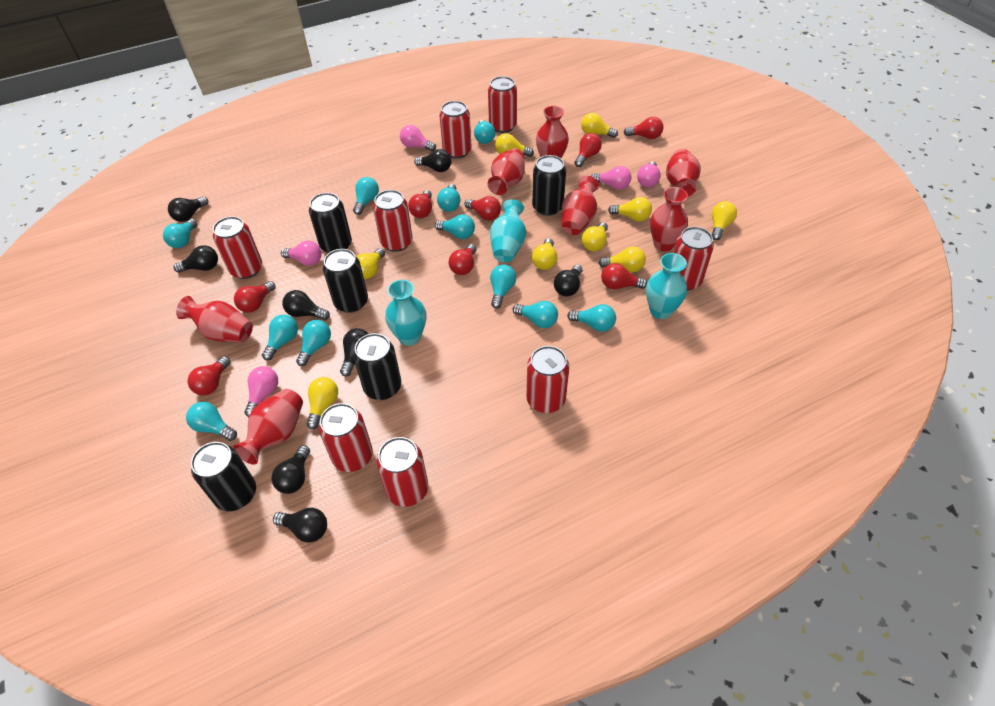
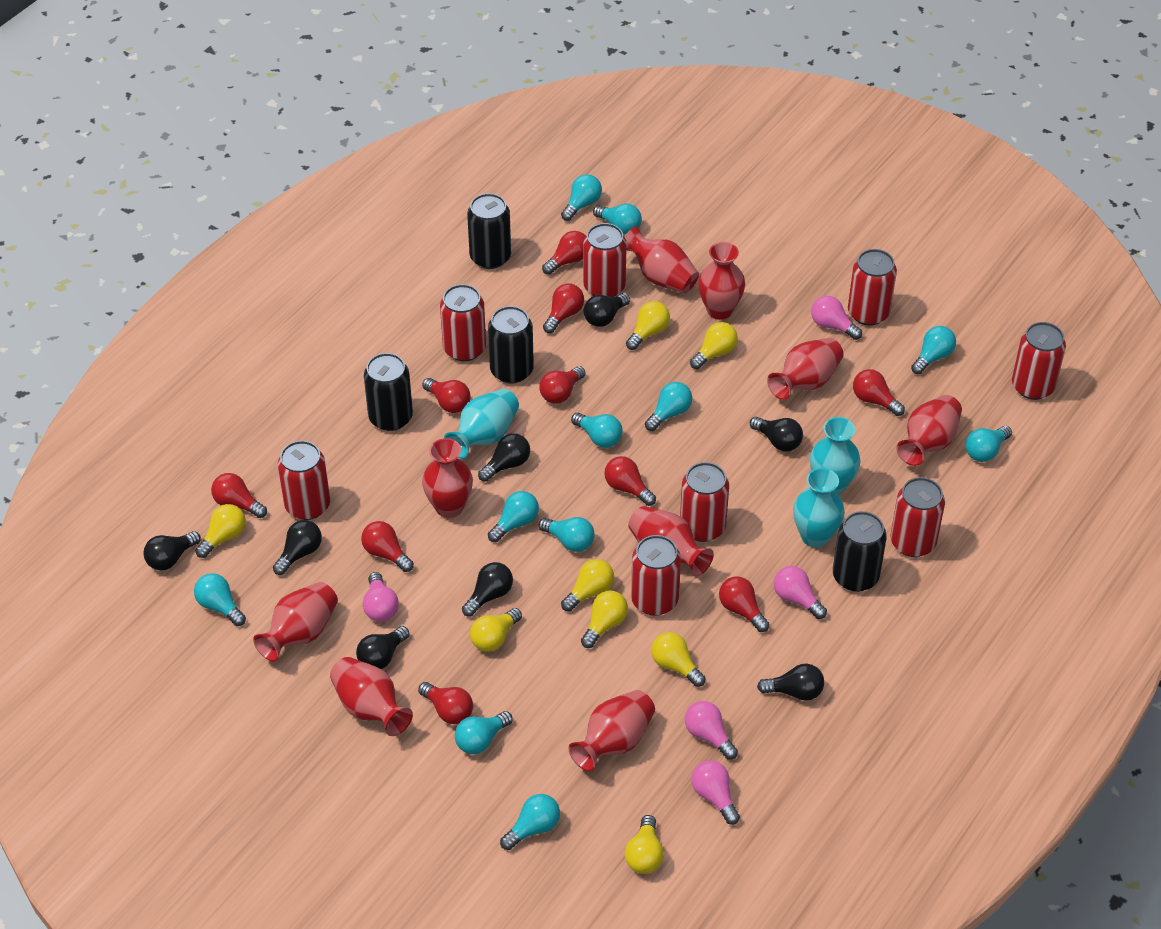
black can: 5 -> 4
red light bulb: 8 -> 10
red vase: 7 -> 9
yellow light bulb: 9 -> 8

